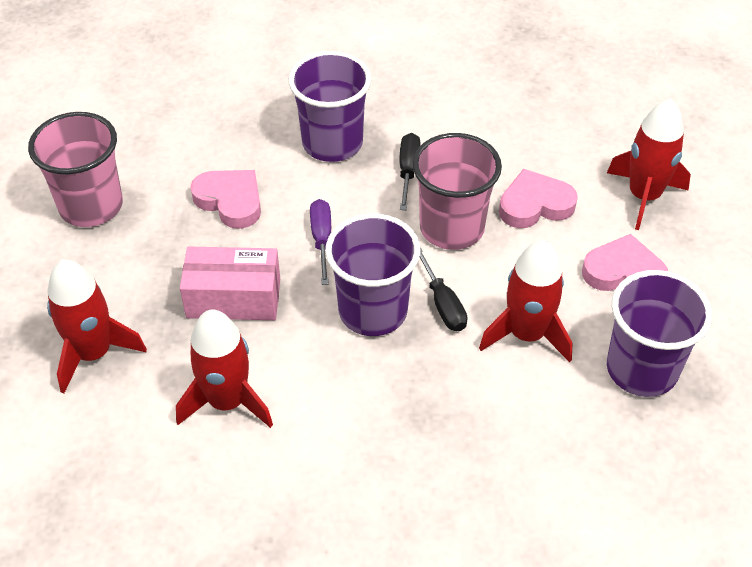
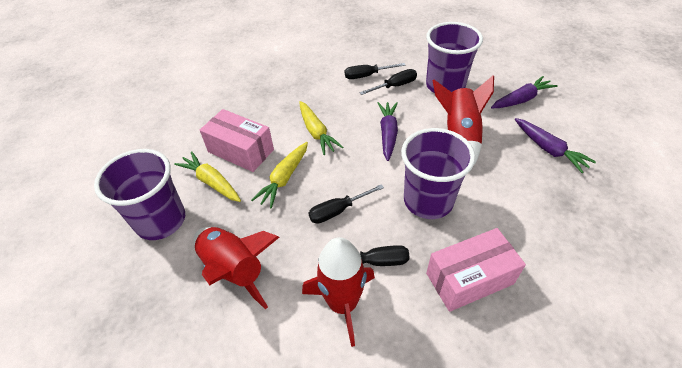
black screwdriver: 2 -> 4
pink box: 1 -> 2
pink cup: 2 -> 0
pink heart: 3 -> 0
purple carrot: 0 -> 3
purple screwdriver: 1 -> 0
red rocket: 4 -> 3
yellow carrot: 0 -> 3

